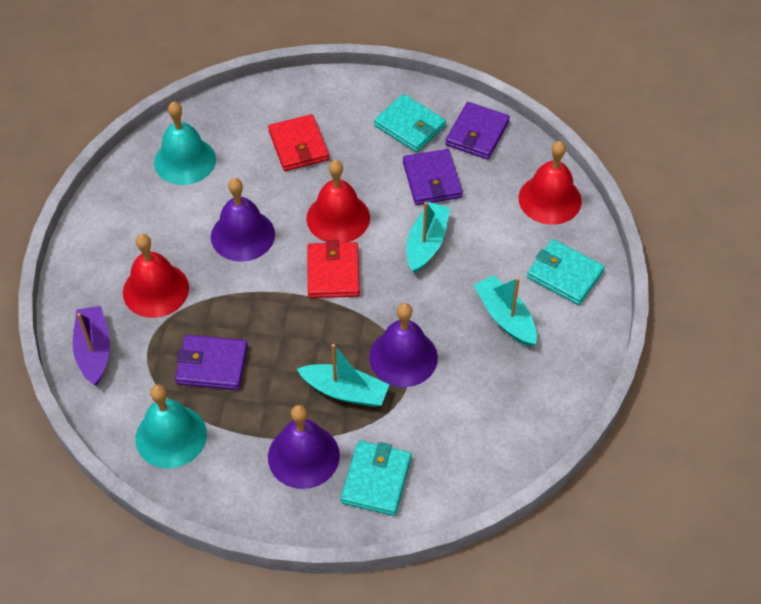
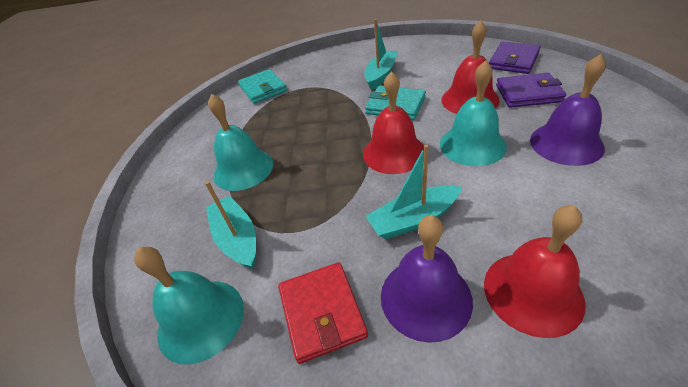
purple bell: 3 -> 2
purple boat: 1 -> 0
purple wallet: 3 -> 2
red wallet: 2 -> 1
turquoise bell: 2 -> 3
turquoise wallet: 3 -> 2

